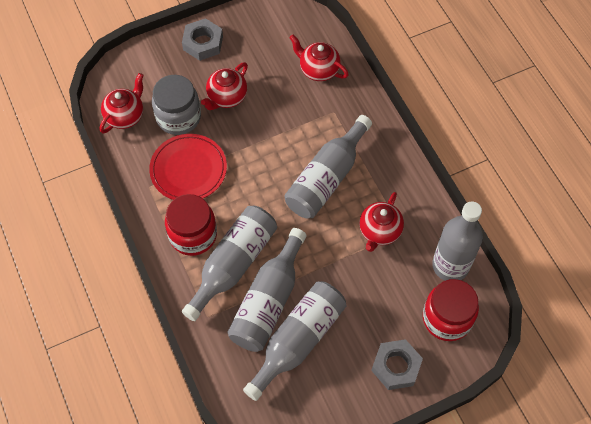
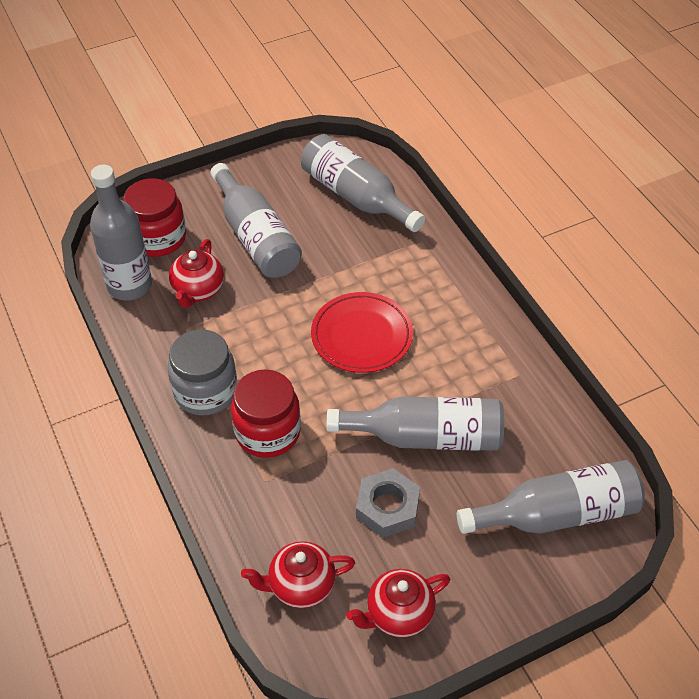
grey nut: 2 -> 1
red teapot: 4 -> 3

